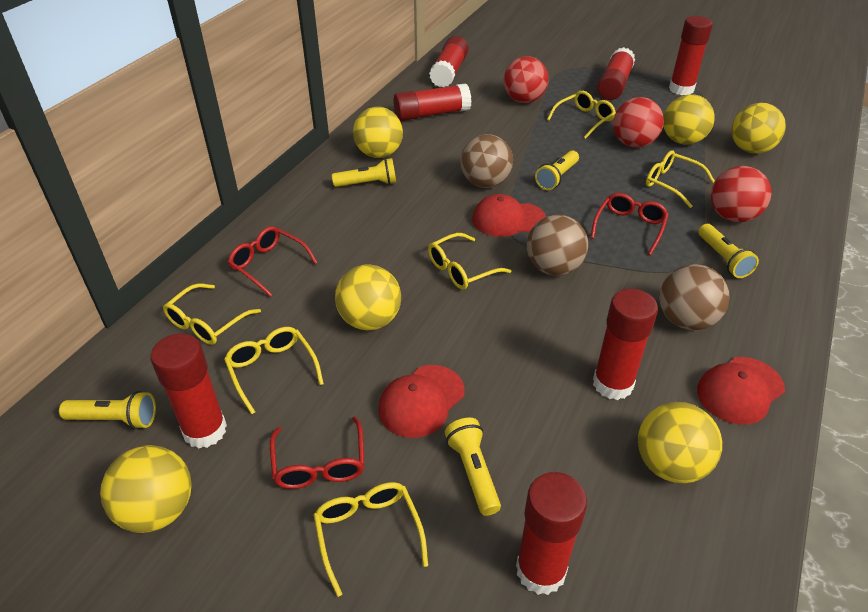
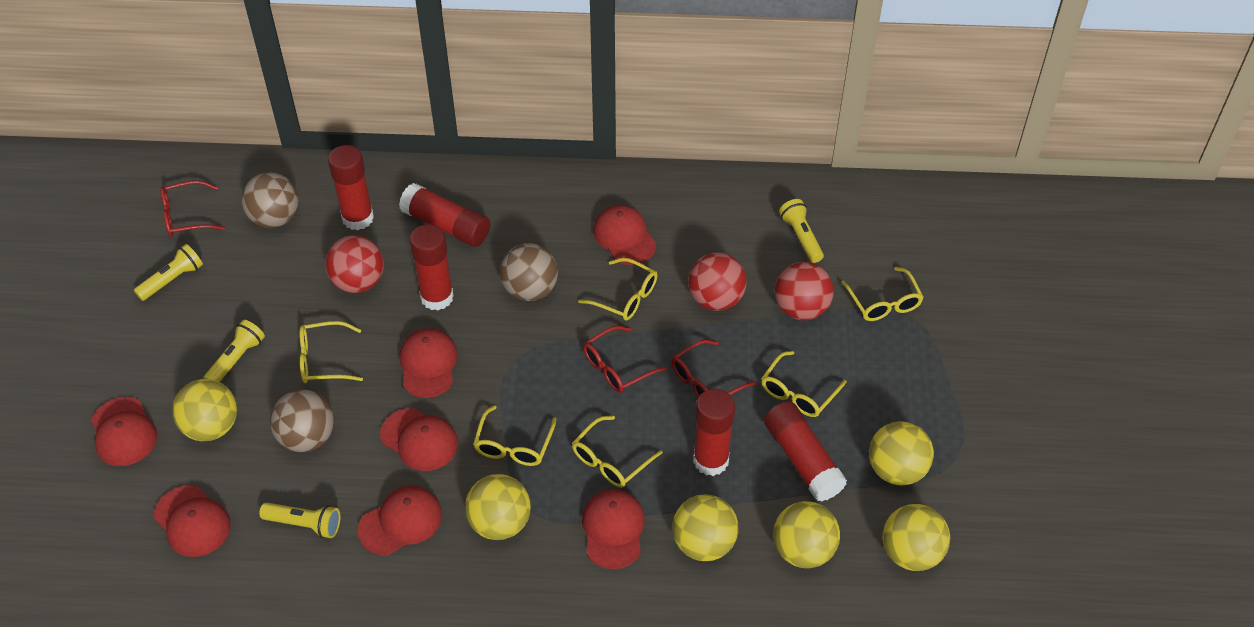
red cap: 3 -> 7
red glue stick: 7 -> 5
yellow flashlight: 5 -> 4

